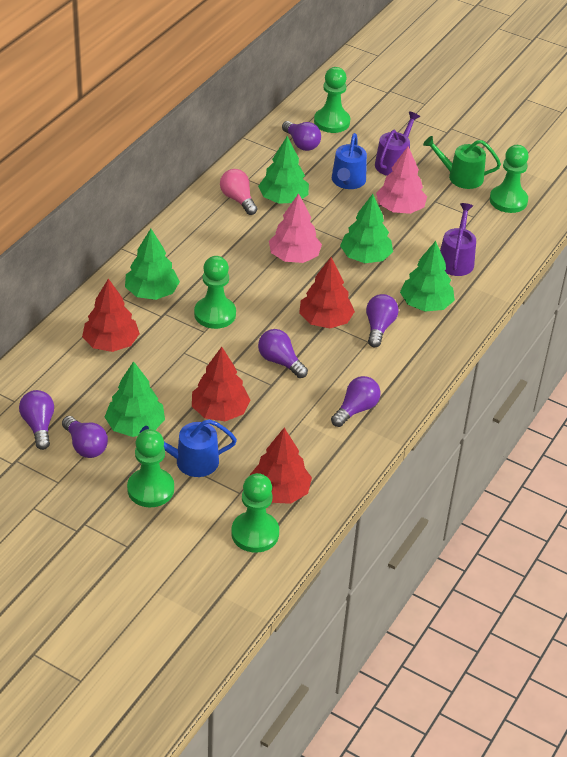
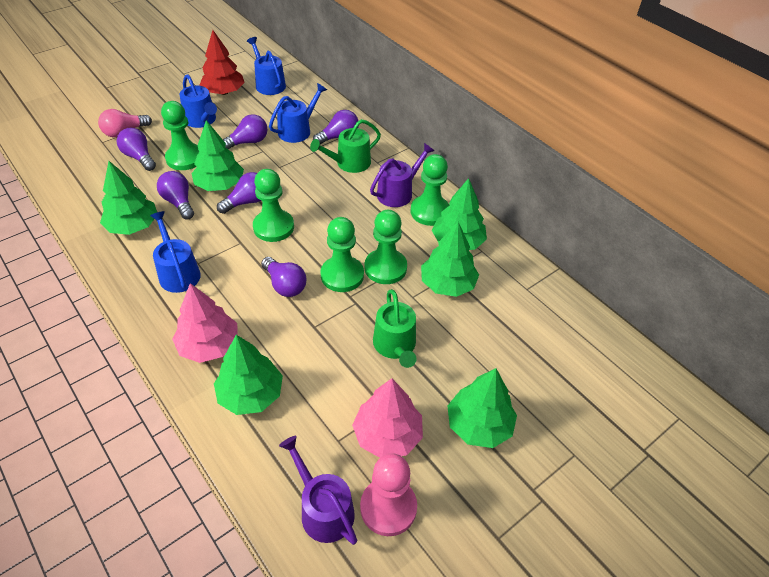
blue watering can: 2 -> 4
green tree: 5 -> 6
green watering can: 1 -> 2
pink pawn: 0 -> 1
red tree: 4 -> 1

